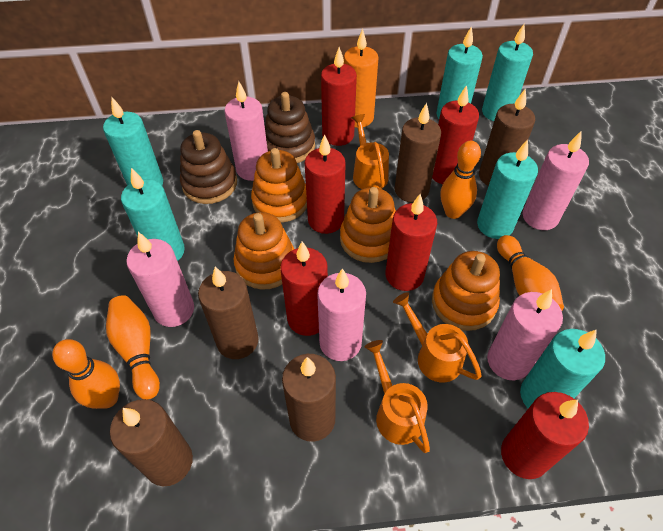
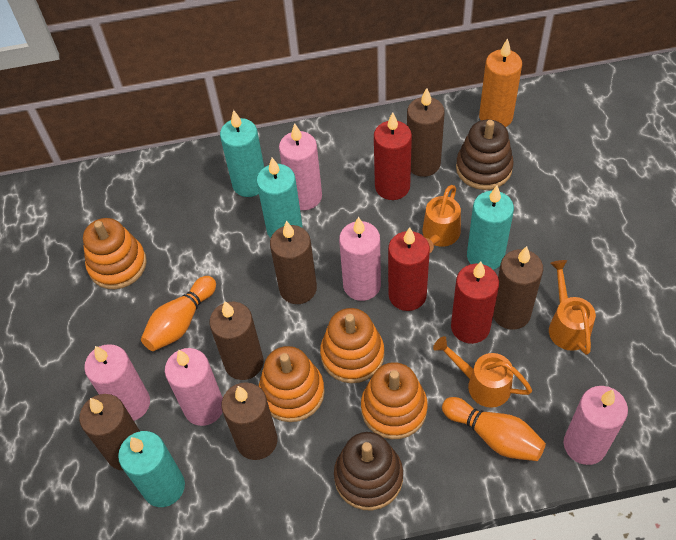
brown candle: 5 -> 6
orange bowling pin: 4 -> 2
red candle: 6 -> 3
turquoise candle: 6 -> 4

